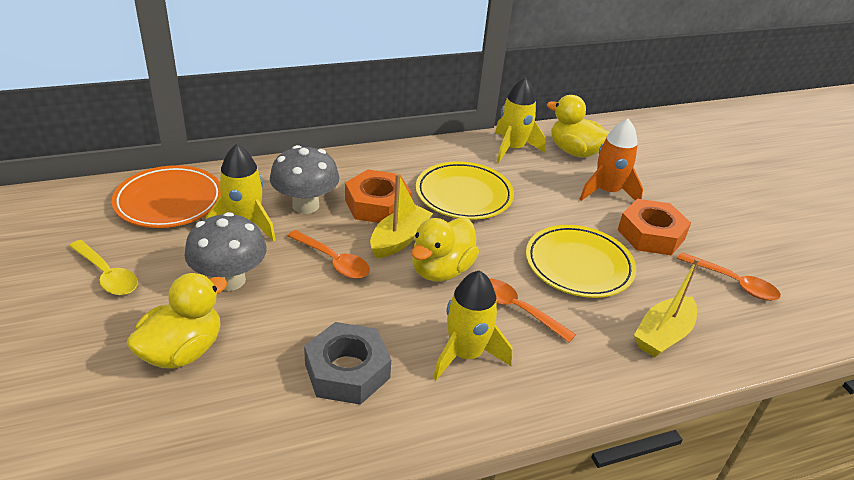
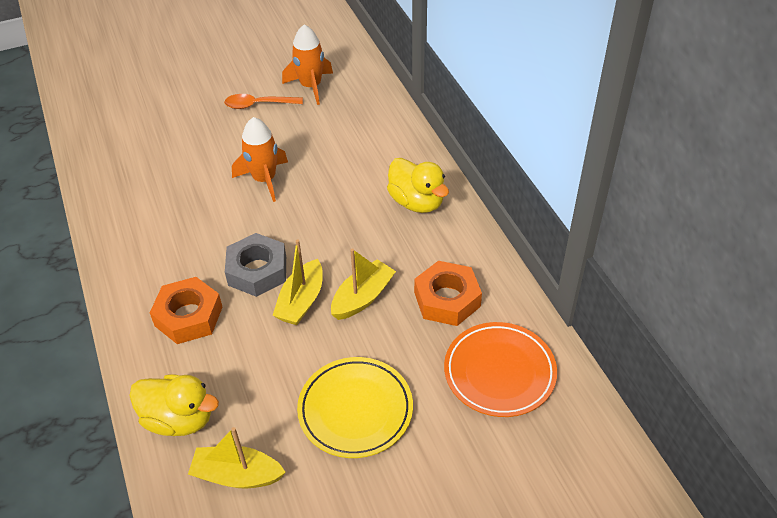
grey mushroom: 2 -> 0
orange rocket: 1 -> 2
orange spoon: 3 -> 1
yellow boat: 2 -> 3
yellow duck: 3 -> 2
yellow plate: 2 -> 1
yellow rocket: 3 -> 0
yellow spoon: 1 -> 0

